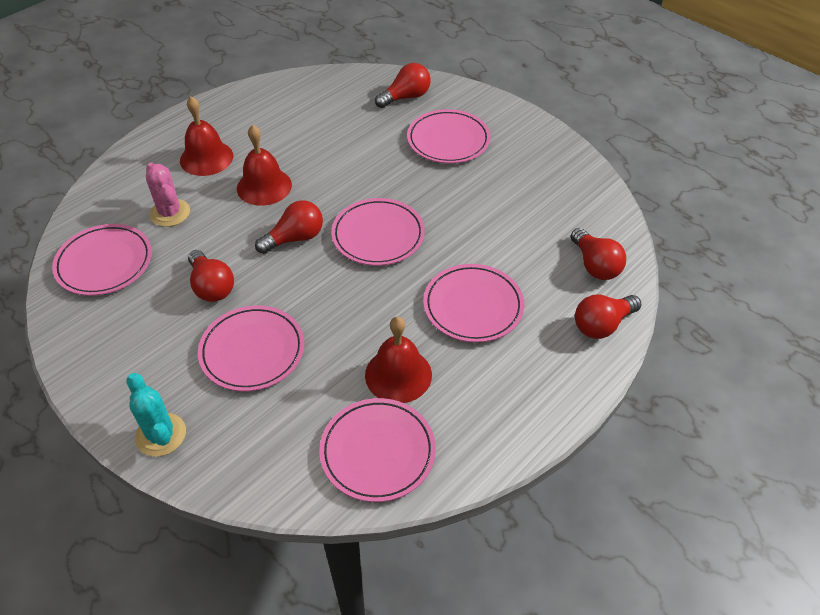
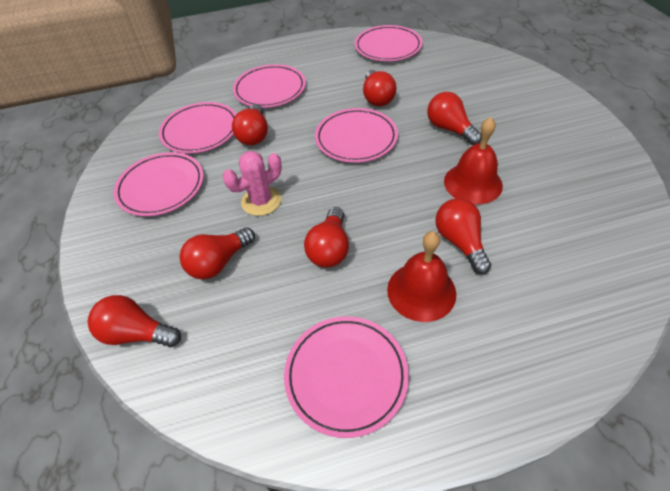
red bell: 3 -> 2
red light bulb: 5 -> 7
turquoise cactus: 1 -> 0

